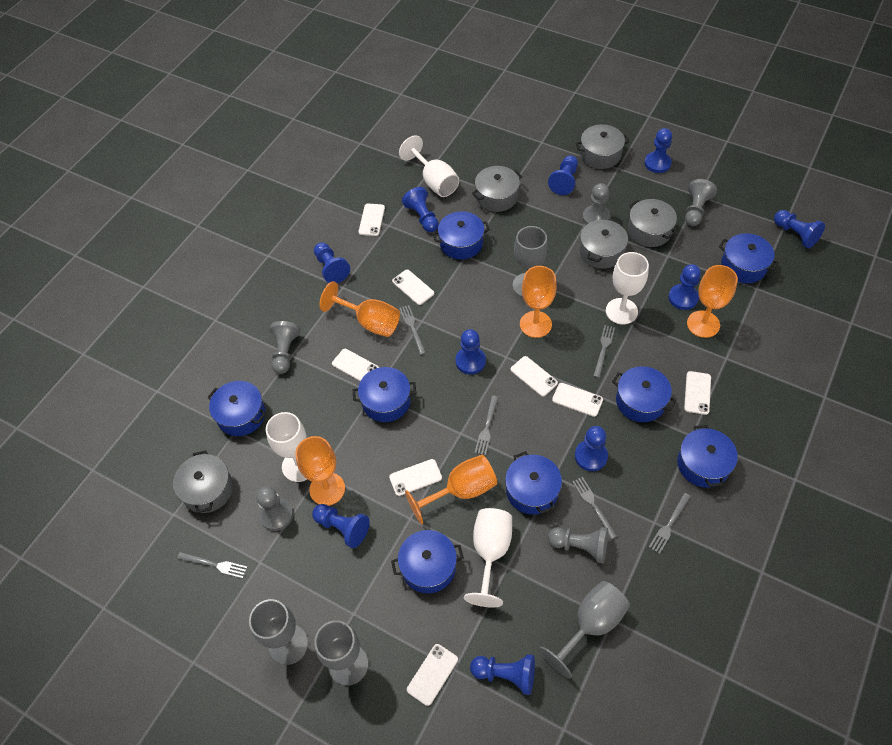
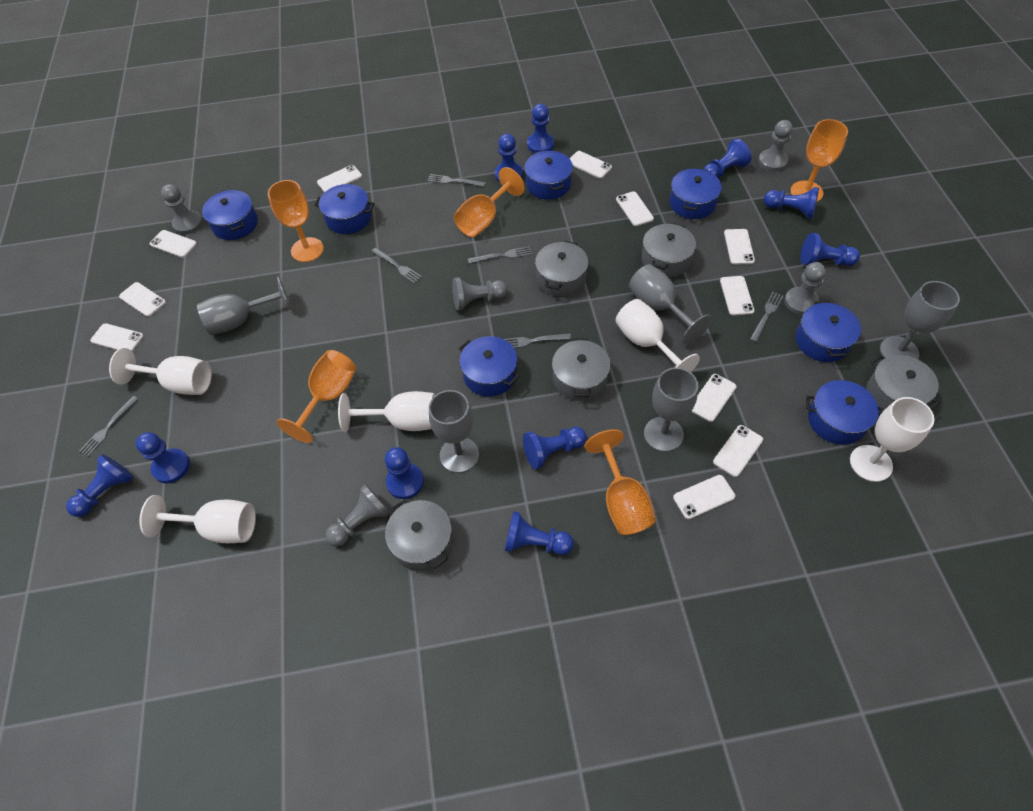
blue pot: 8 -> 7
grey goblet: 4 -> 5
white goblet: 4 -> 5
white phone: 8 -> 11

